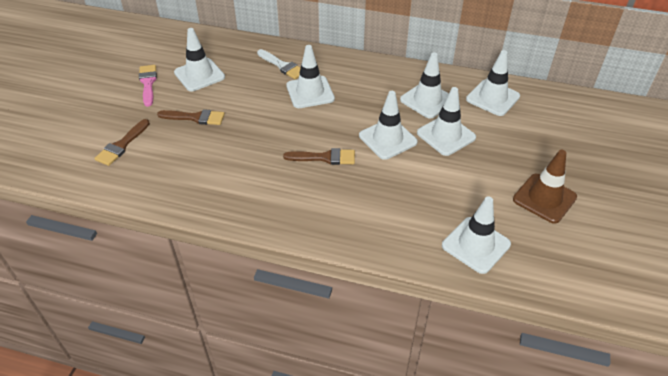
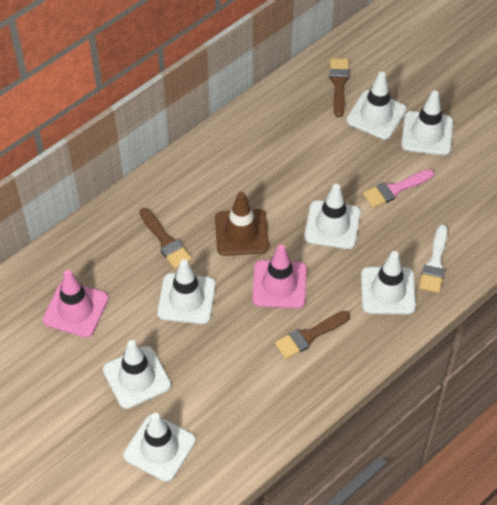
pink traffic cone: 0 -> 2

